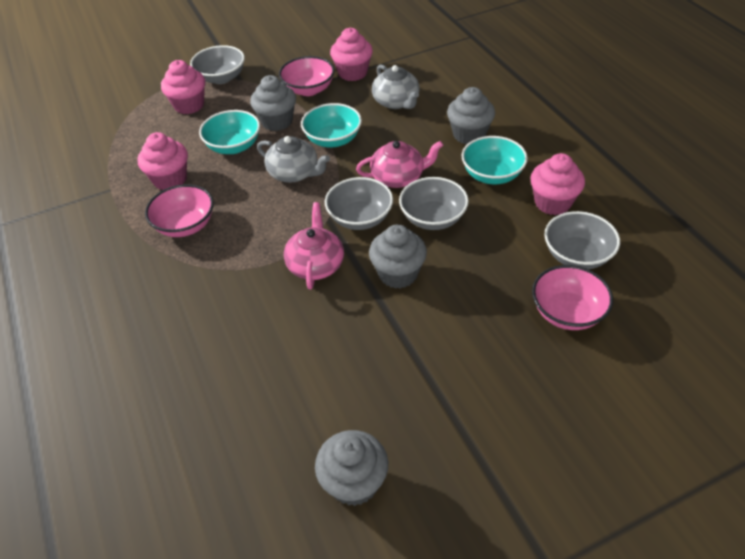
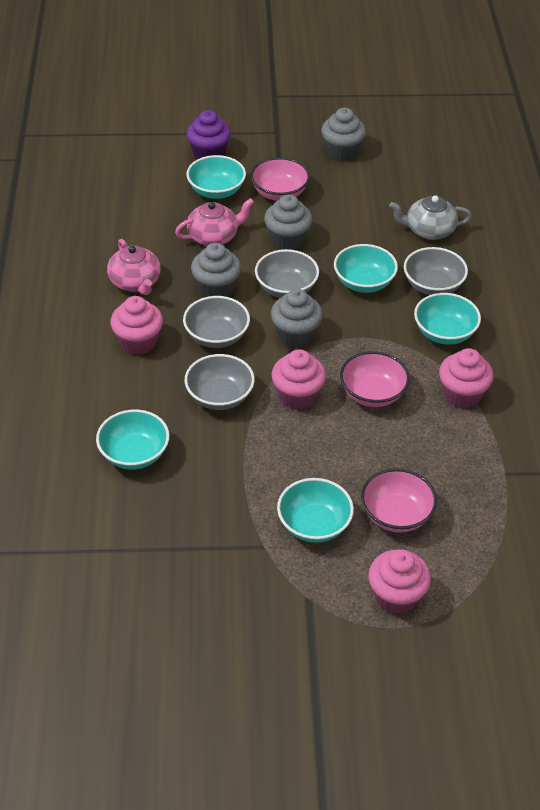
grey teapot: 2 -> 1
purple cupcake: 0 -> 1
turquoise bowl: 3 -> 5

